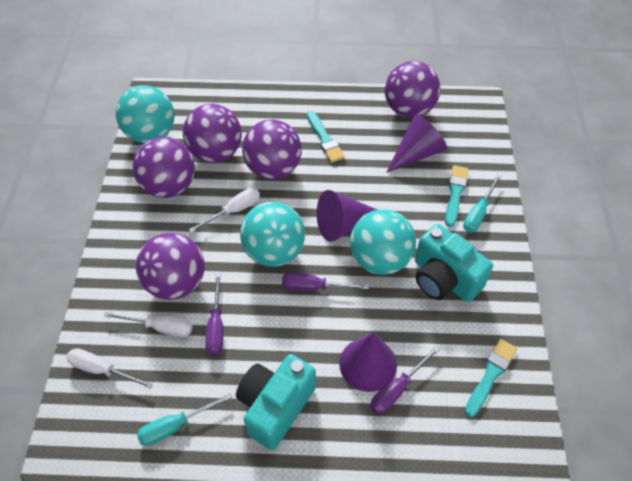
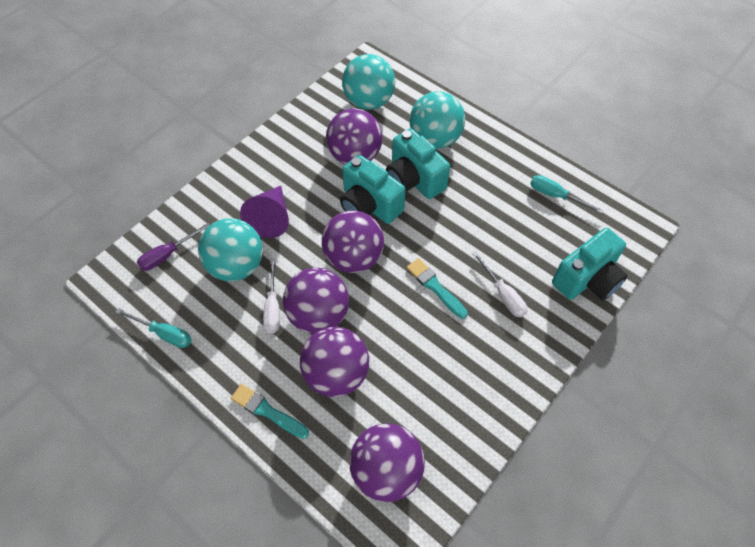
purple cone: 3 -> 1
purple screwdriver: 3 -> 1
turquoise brush: 3 -> 2
turquoise camera: 2 -> 3
white screwdriver: 3 -> 2

